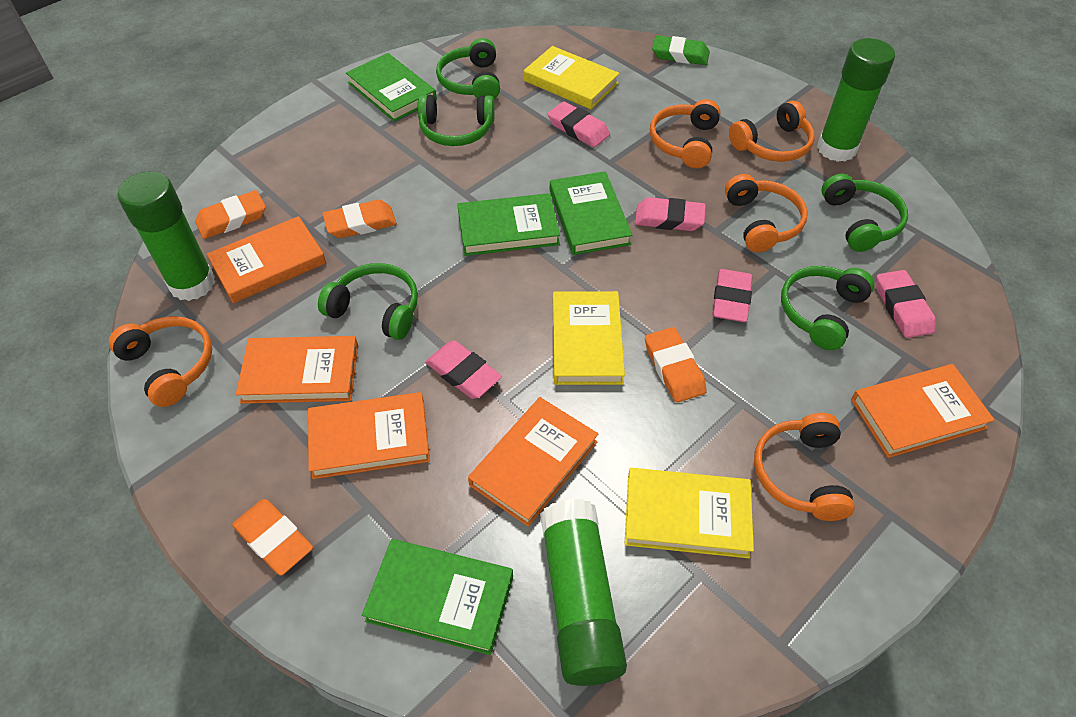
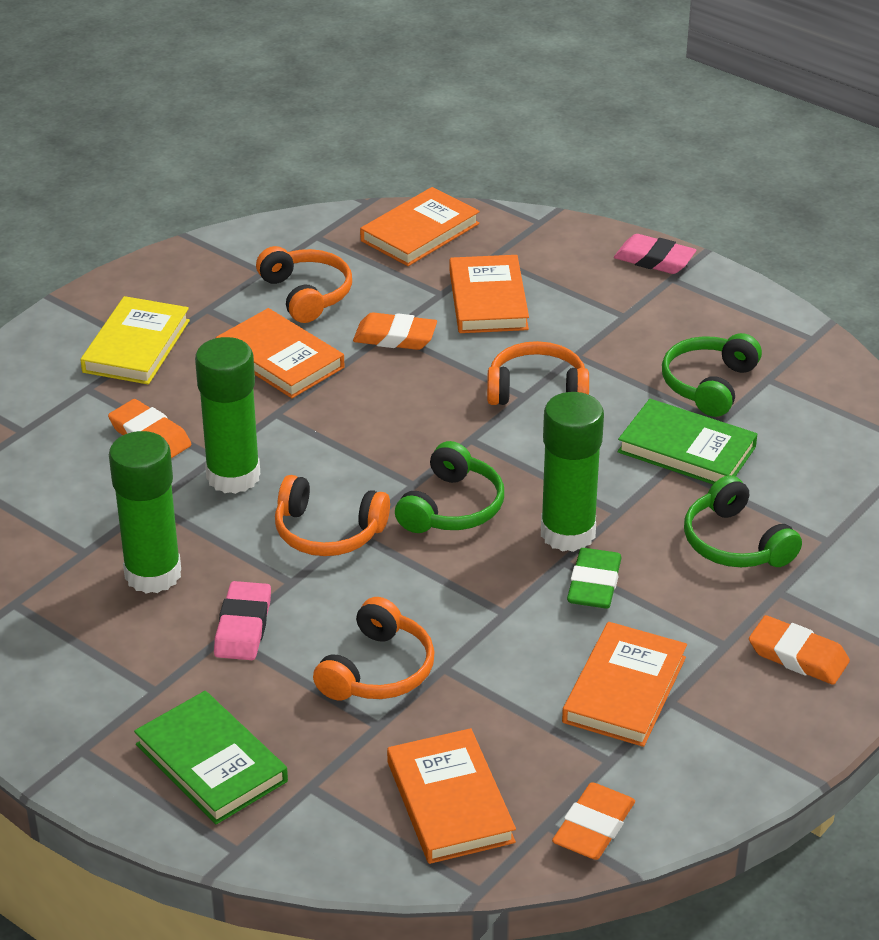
green book: 4 -> 2
green headphones: 5 -> 3
orange headphones: 5 -> 4
pink eraser: 5 -> 2
yellow book: 3 -> 1

